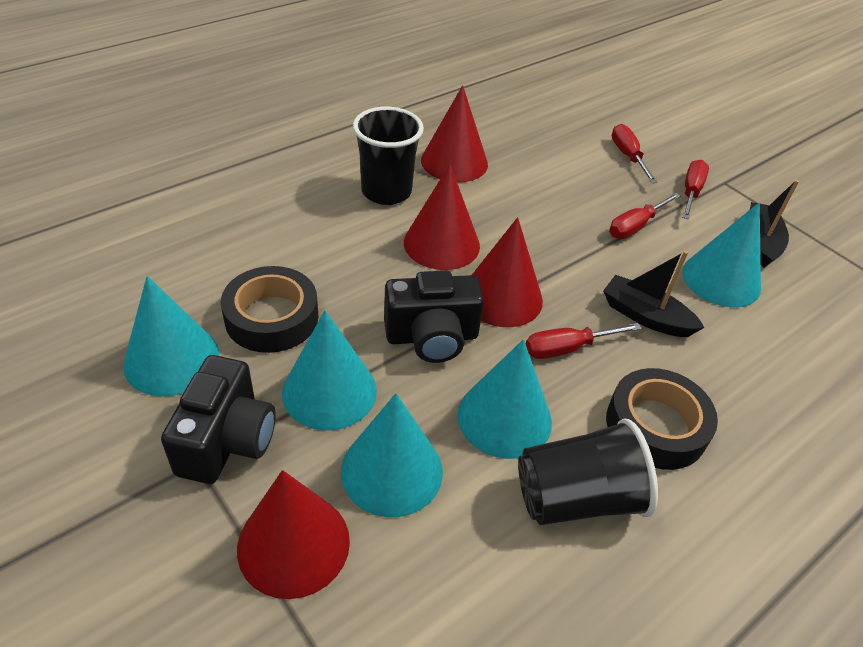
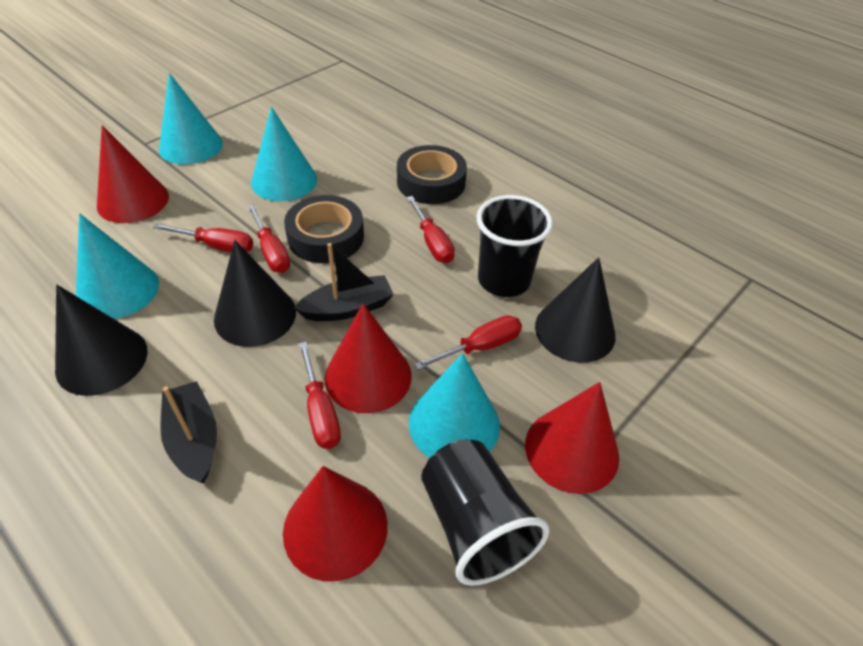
black camera: 2 -> 0
black cone: 0 -> 3
red screwdriver: 4 -> 5
turquoise cone: 5 -> 4

